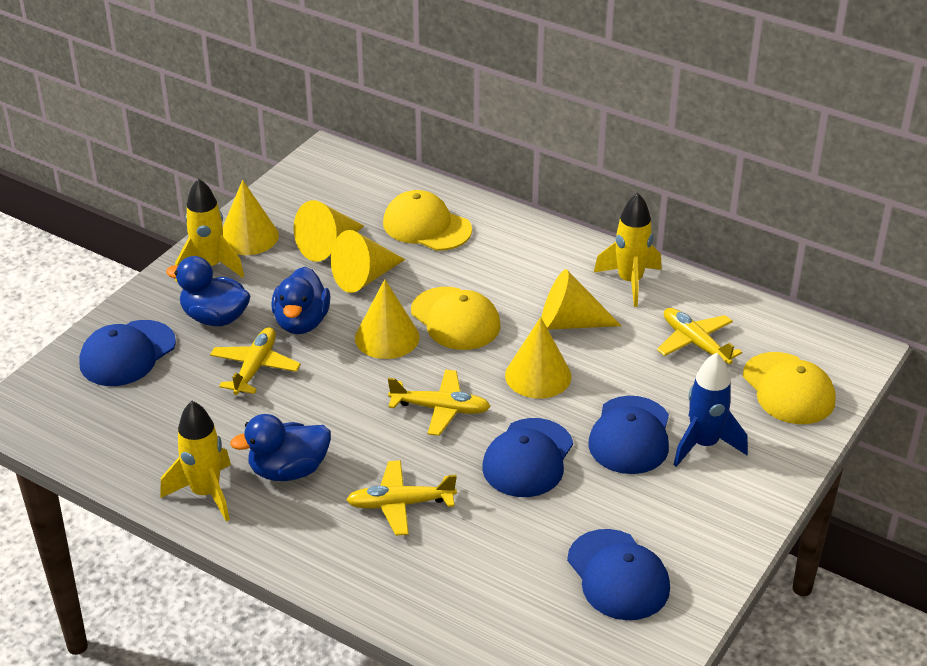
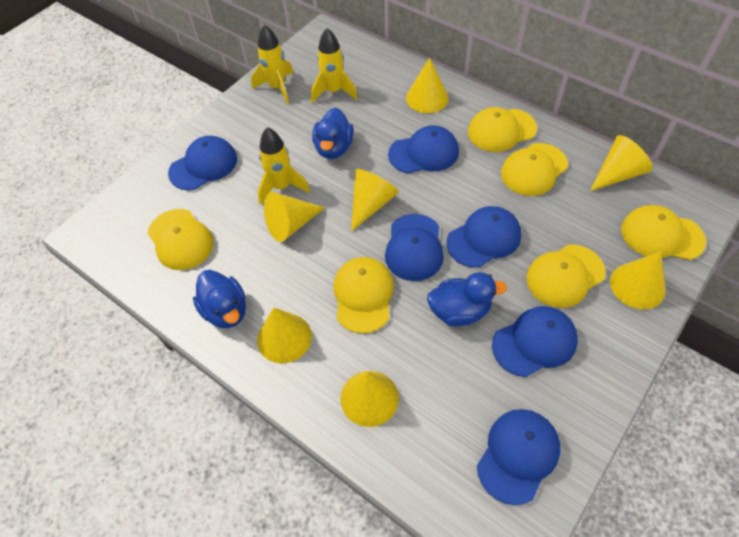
blue cap: 4 -> 6
blue rocket: 1 -> 0
yellow cap: 3 -> 6
yellow cone: 6 -> 7
yellow plane: 4 -> 0

